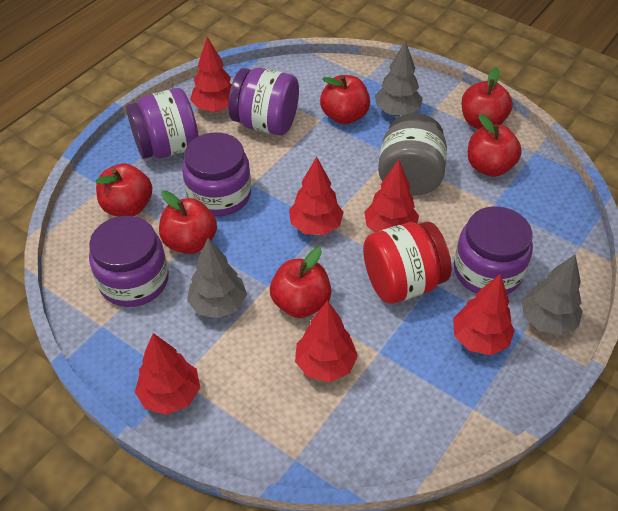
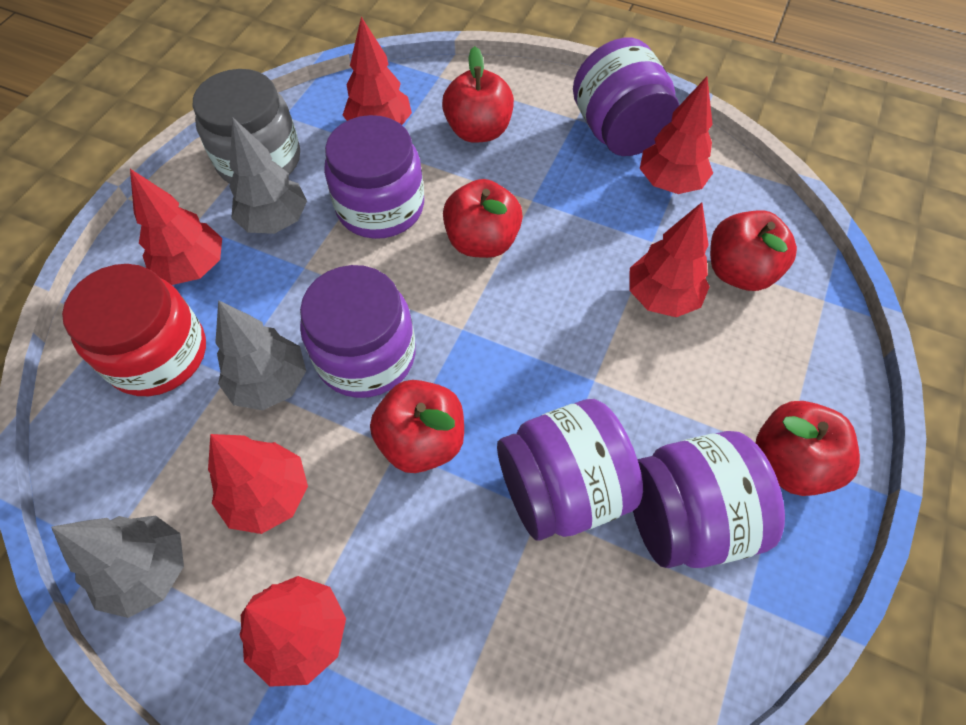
red apple: 6 -> 5

